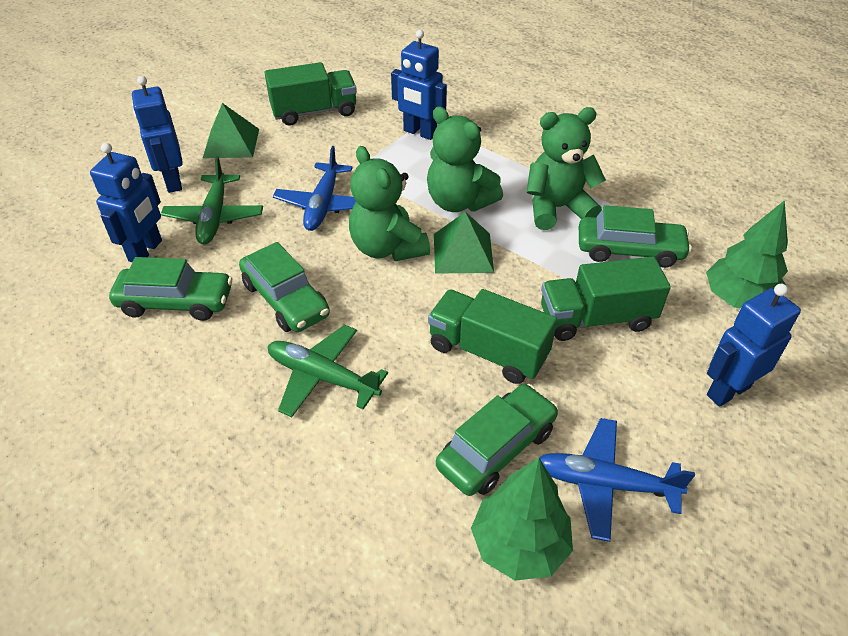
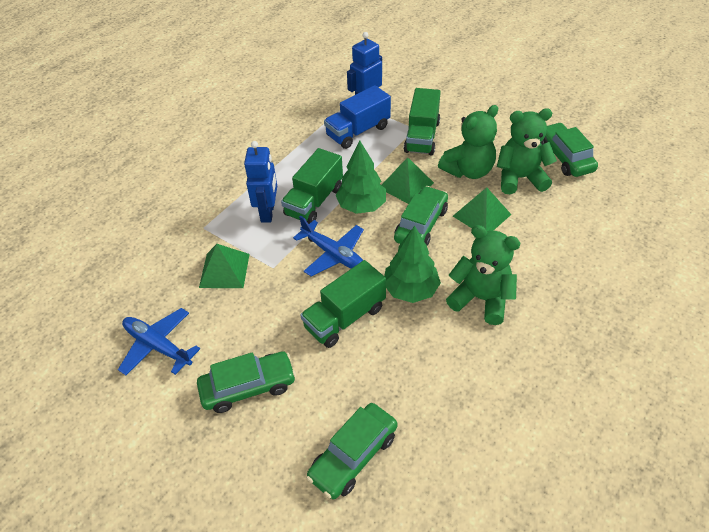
blue robot: 4 -> 2
blue truck: 0 -> 1
green plane: 2 -> 0
green pyramid: 2 -> 3

